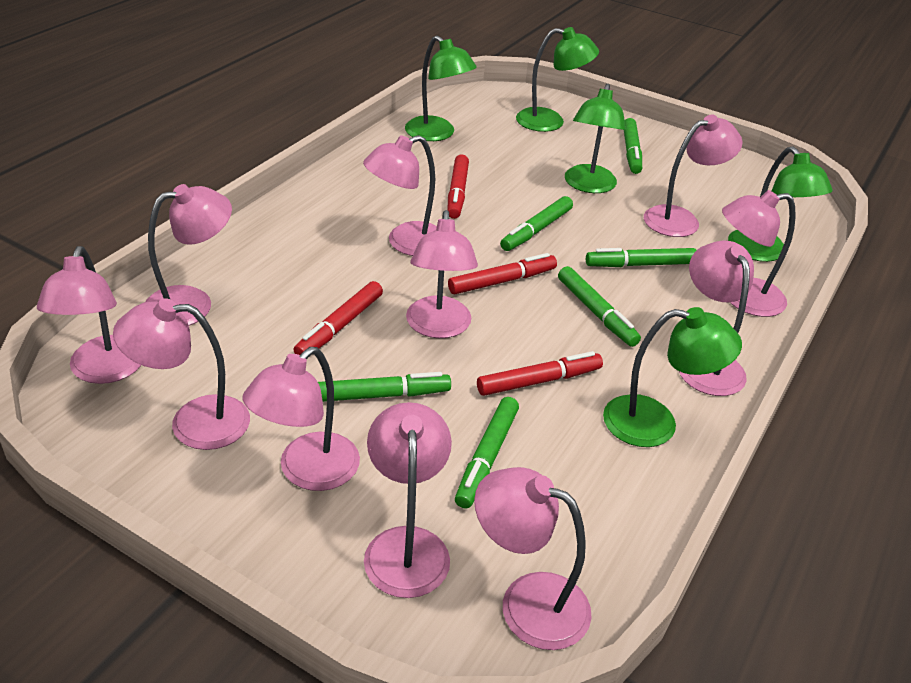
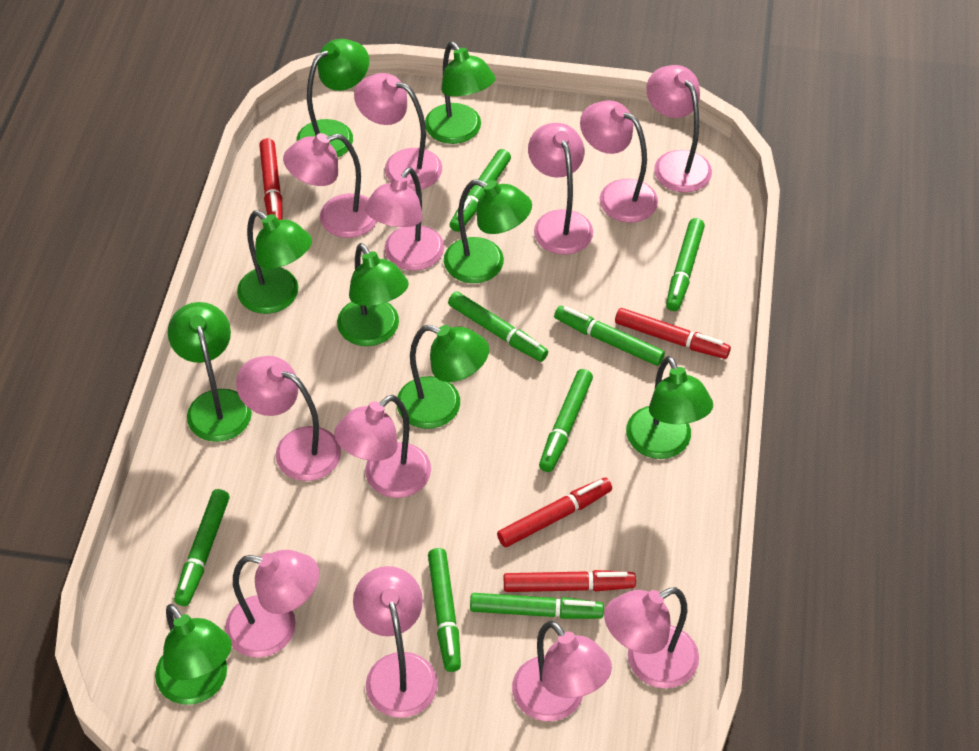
green lamp: 5 -> 9
green marker: 6 -> 8
pink lamp: 11 -> 12

